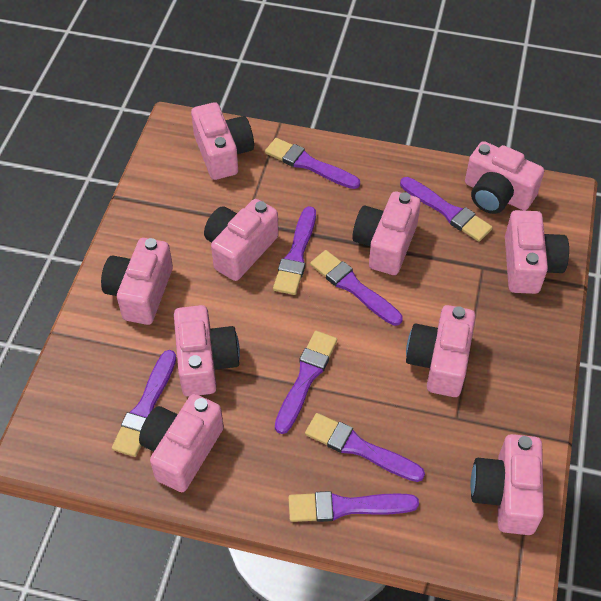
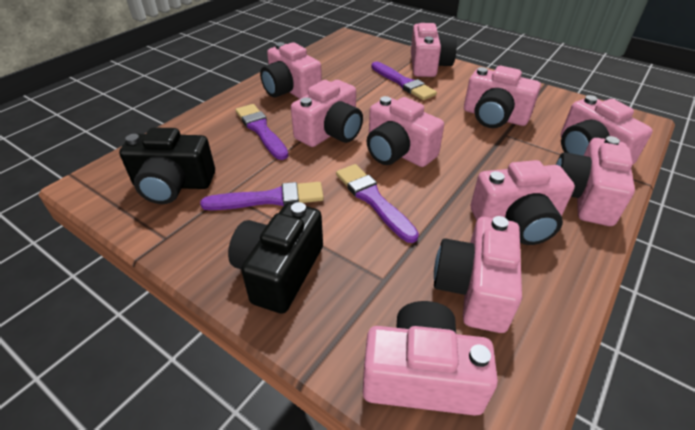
black camera: 0 -> 2
purple brush: 8 -> 4

